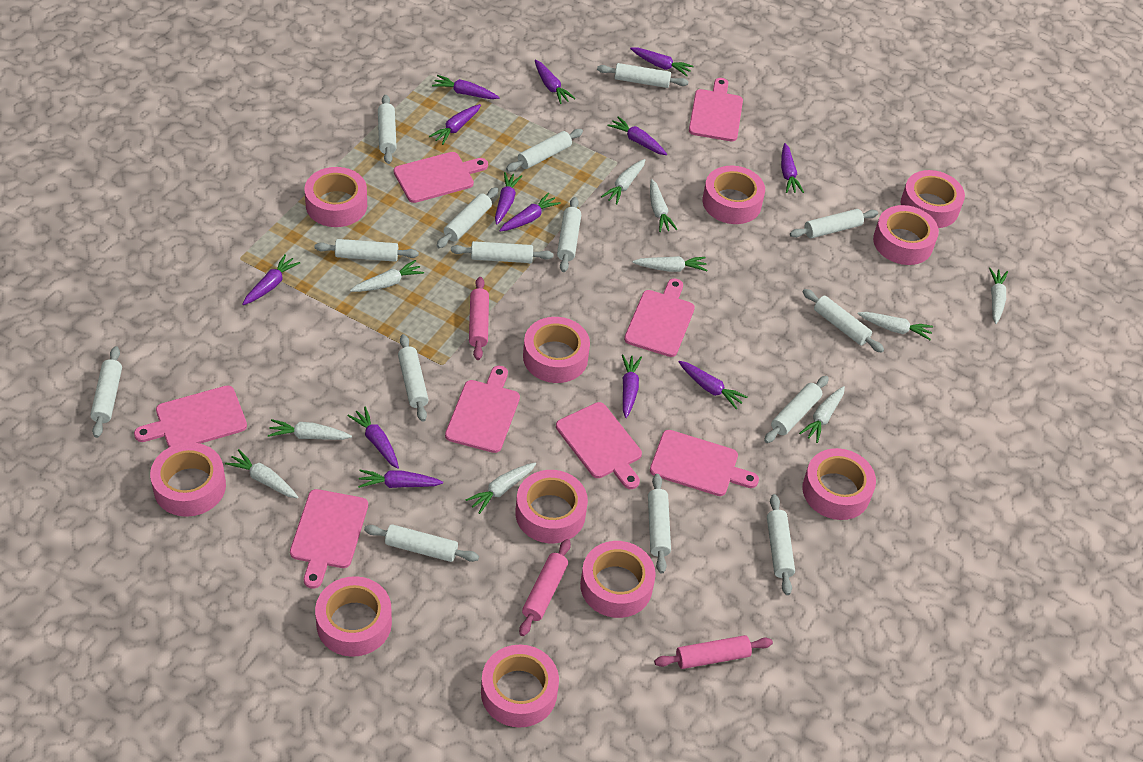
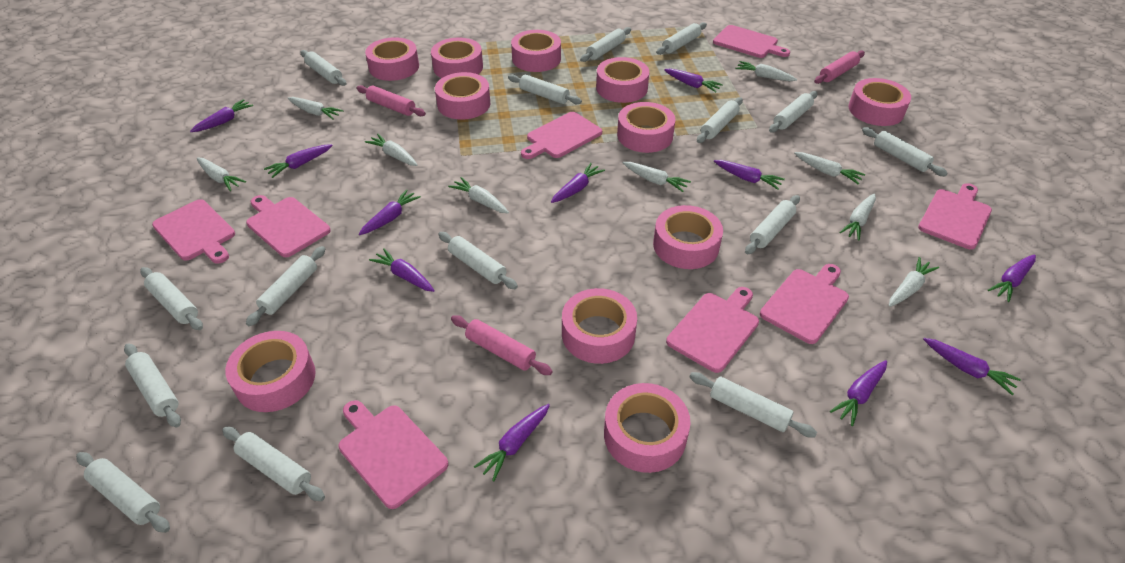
purple carrot: 13 -> 11
white carrot: 10 -> 9

